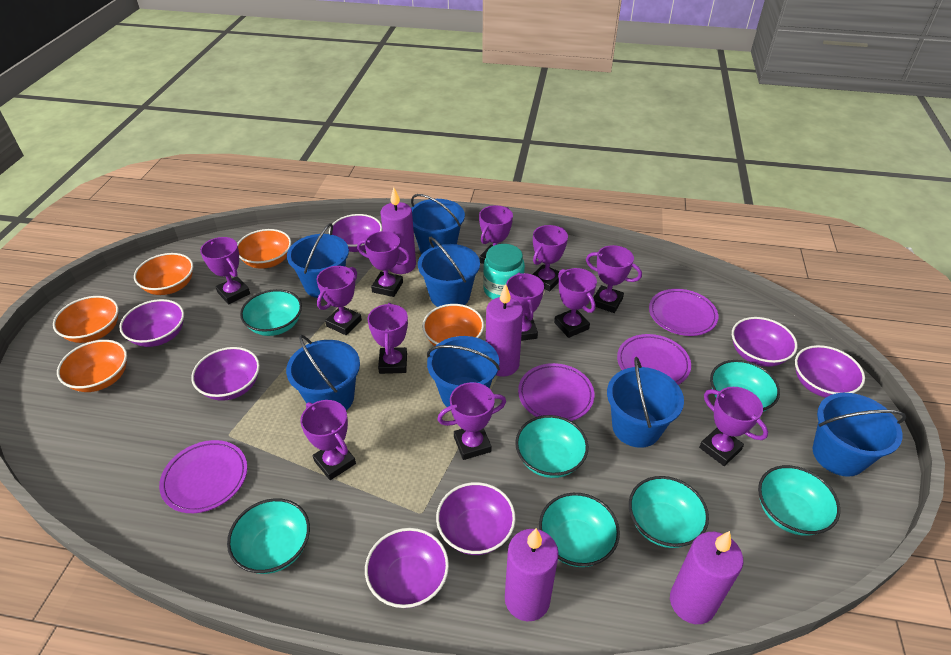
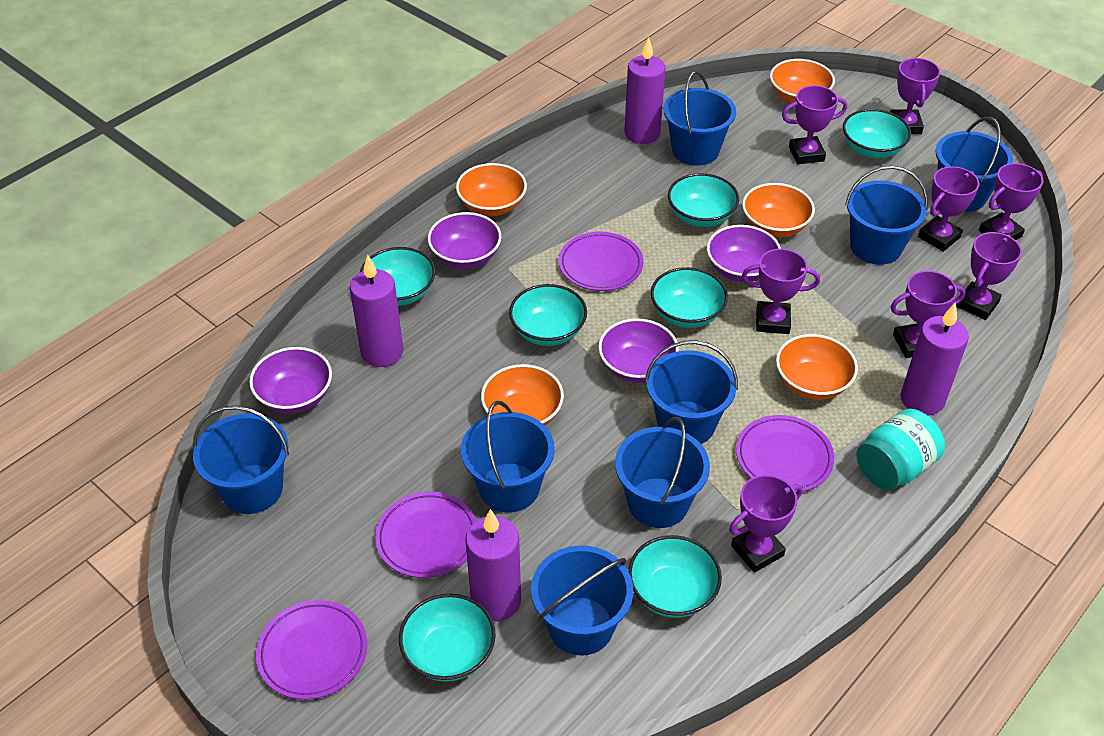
blue bucket: 7 -> 8
purple bowl: 7 -> 4
purple trophy: 12 -> 8

